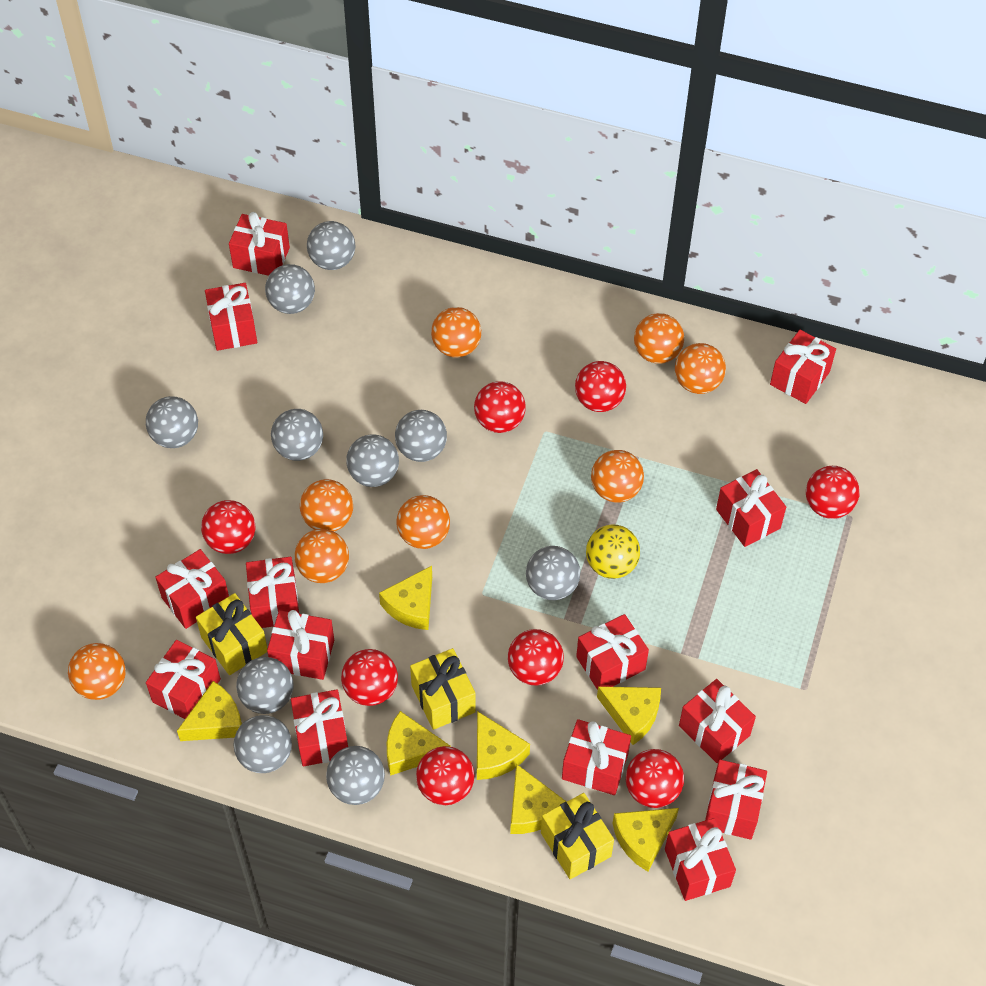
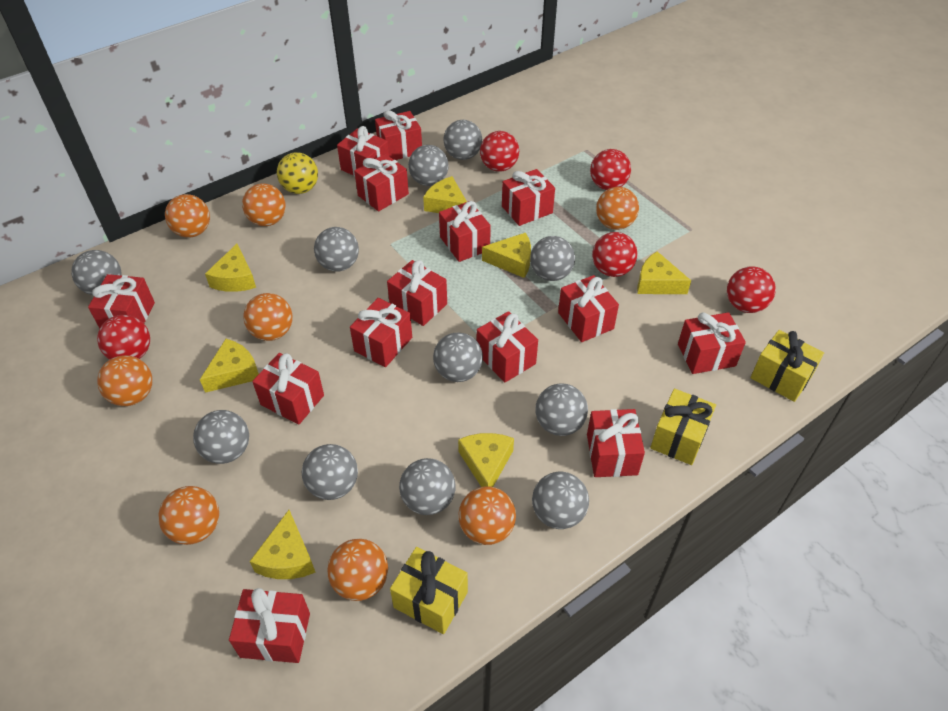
grey ball: 10 -> 11
red ball: 8 -> 5

